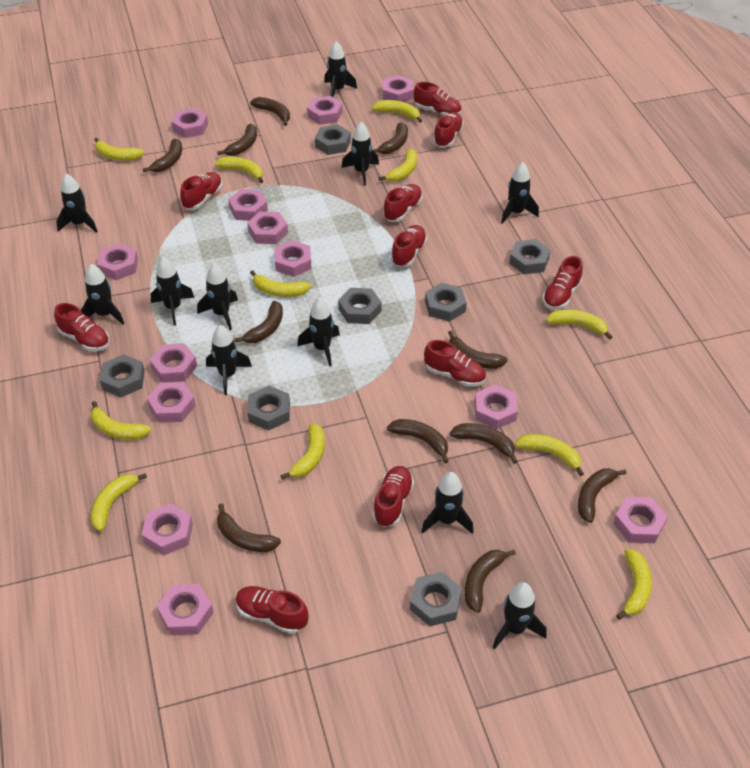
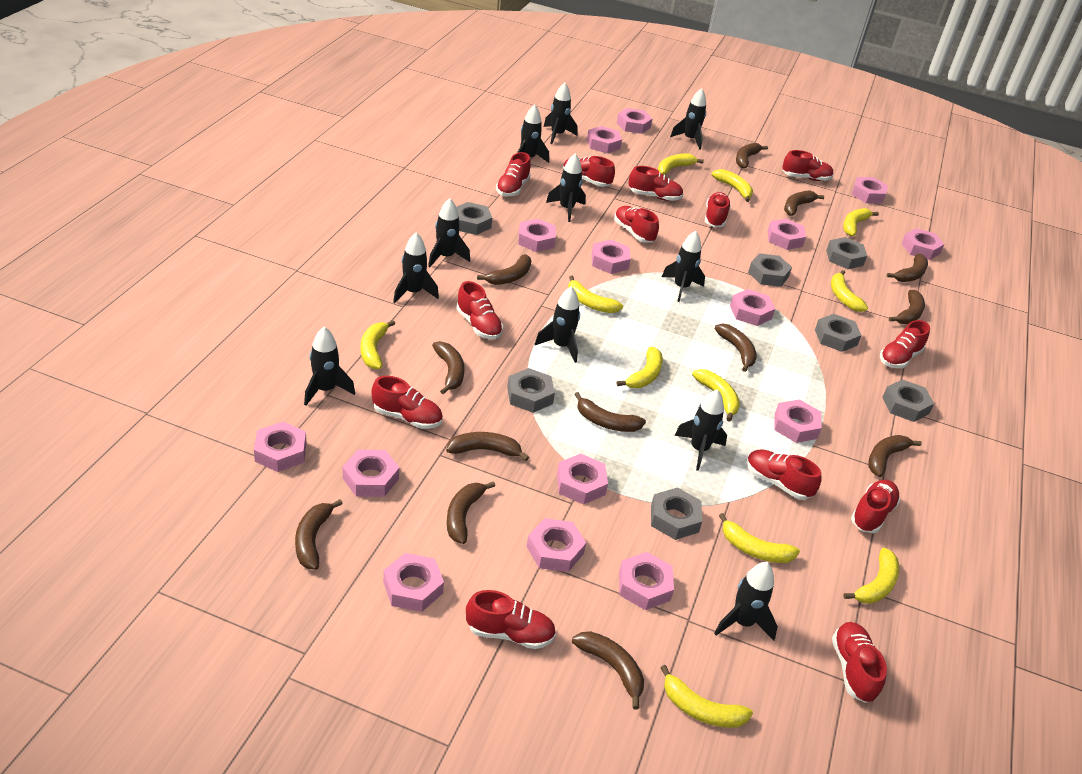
brown banana: 11 -> 13
pink nut: 13 -> 15
red shoe: 10 -> 13

